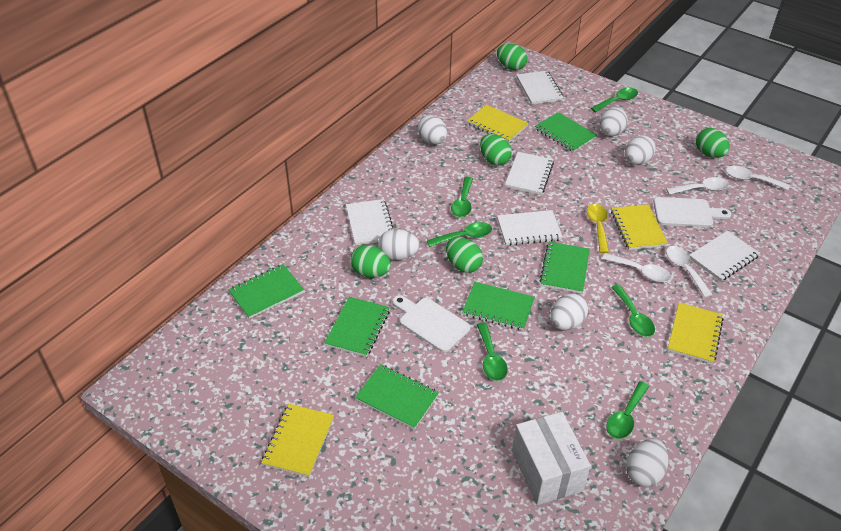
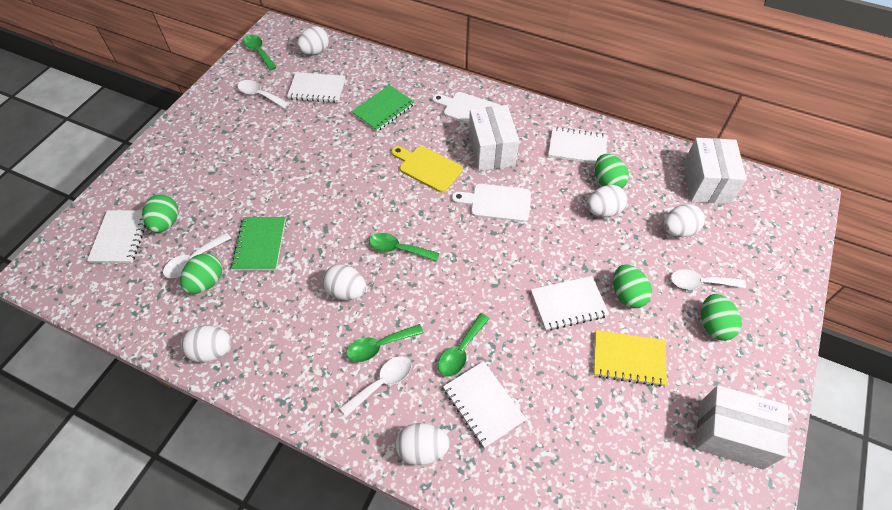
green notebook: 6 -> 2
green spoon: 6 -> 4
white box: 1 -> 3
yellow cutting board: 0 -> 1
yellow notebook: 4 -> 1
yellow spoon: 1 -> 0

